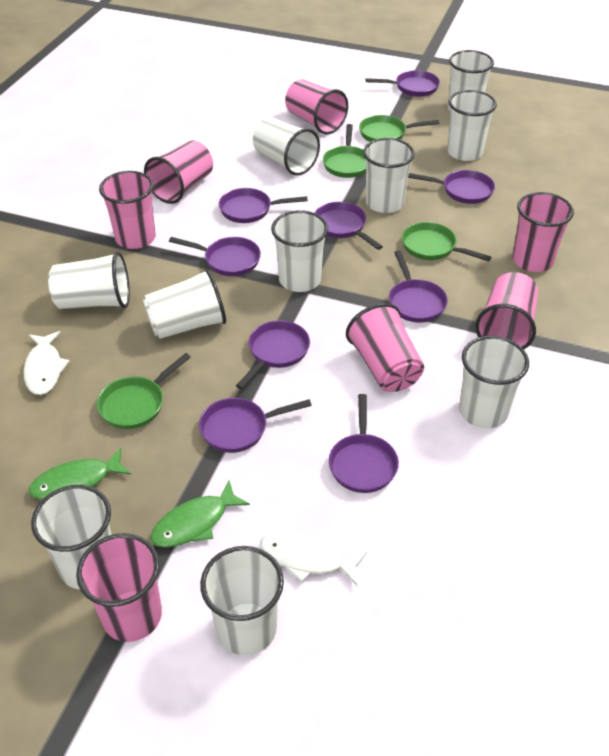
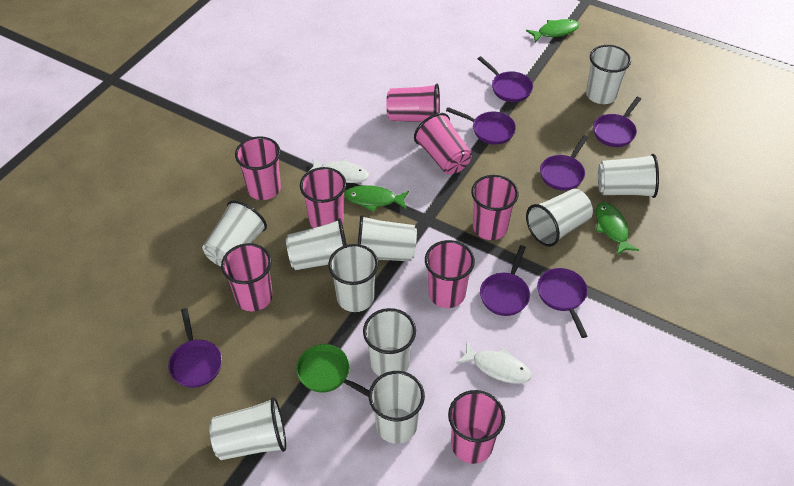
green fish: 2 -> 3
green pan: 4 -> 1
pink cup: 7 -> 8
purple pan: 9 -> 7

